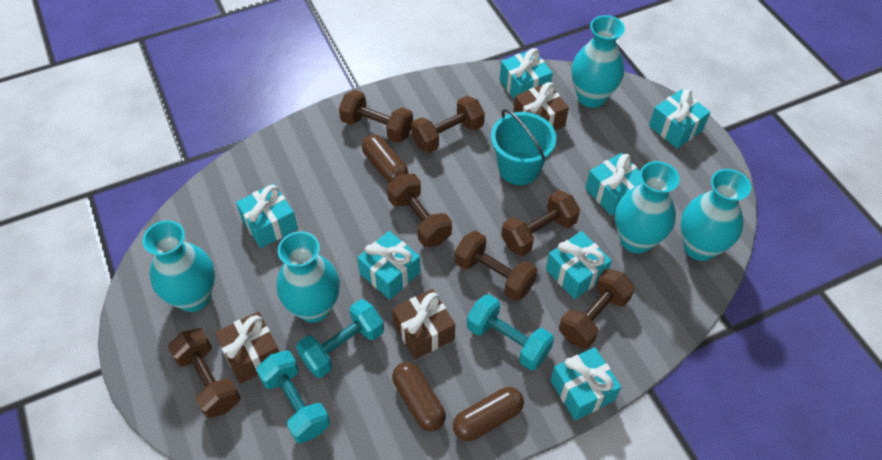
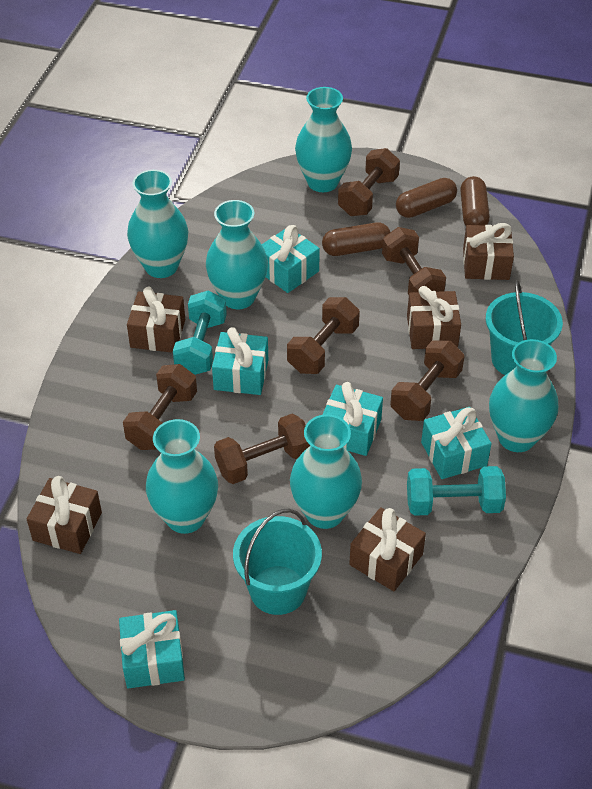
brown dumbbell: 7 -> 6
brown gift: 3 -> 5
turquoise bucket: 1 -> 2
turquoise dumbbell: 3 -> 2
turquoise gift: 7 -> 5
turquoise vase: 5 -> 6

